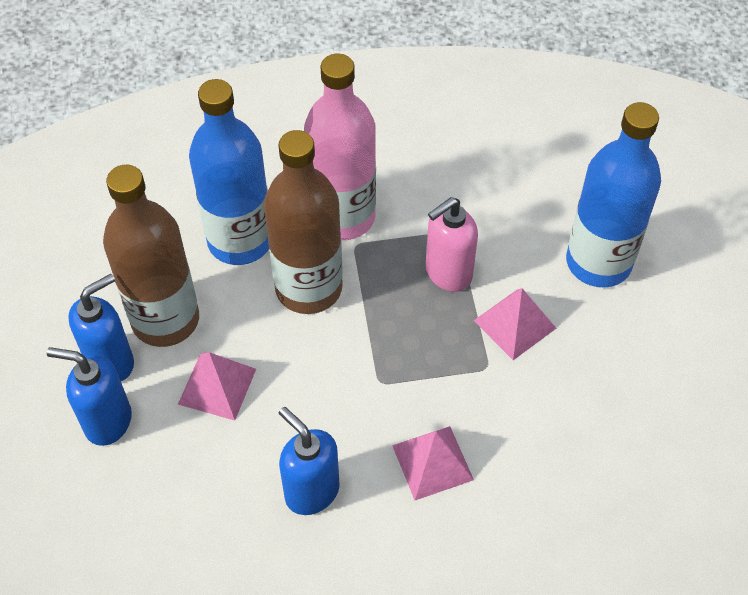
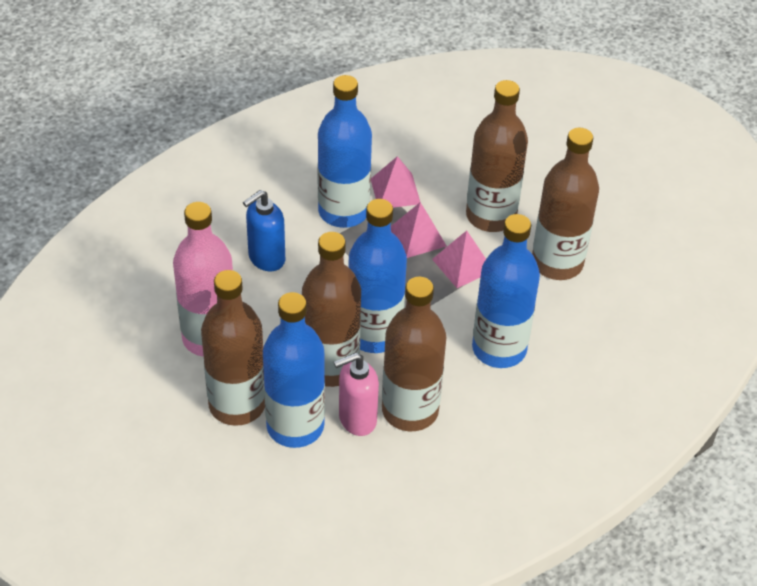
blue bottle: 2 -> 4
blue soap dispenser: 3 -> 1
brown bottle: 2 -> 5

